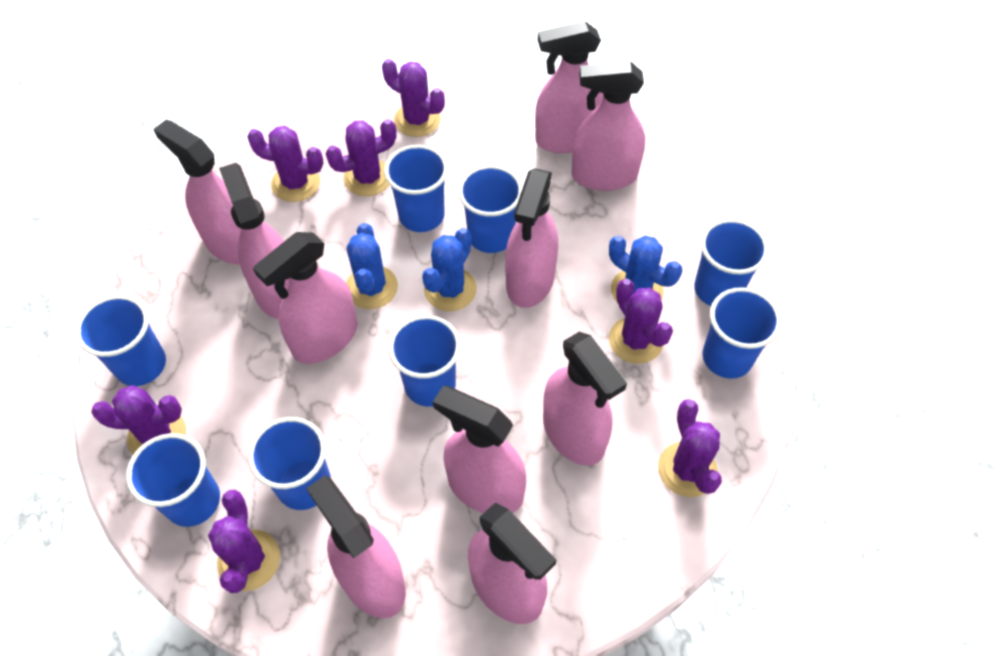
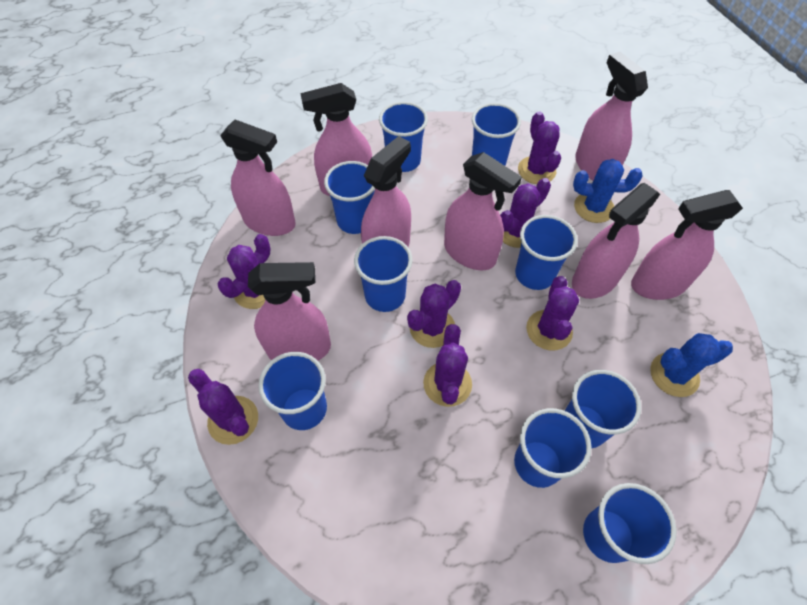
blue cactus: 3 -> 2
blue cup: 8 -> 9
pink spray bottle: 10 -> 8

